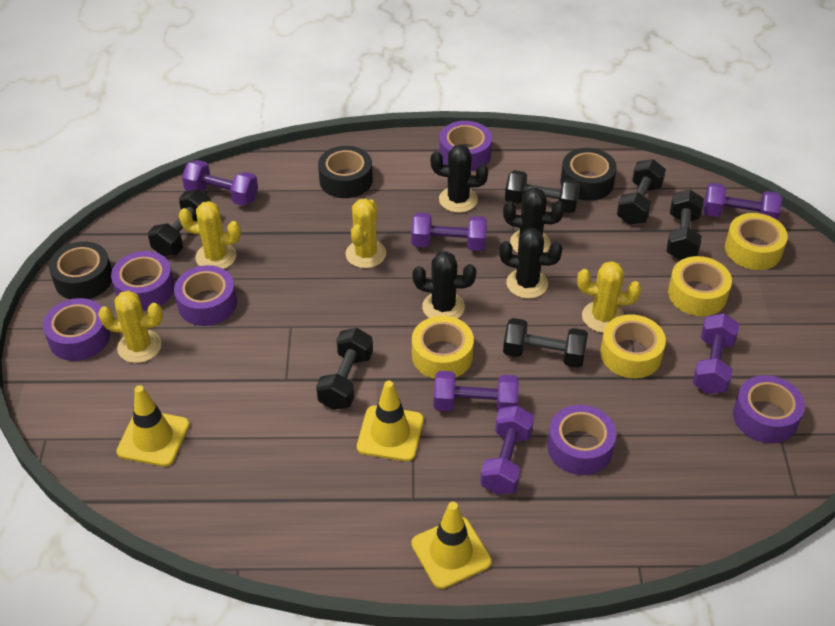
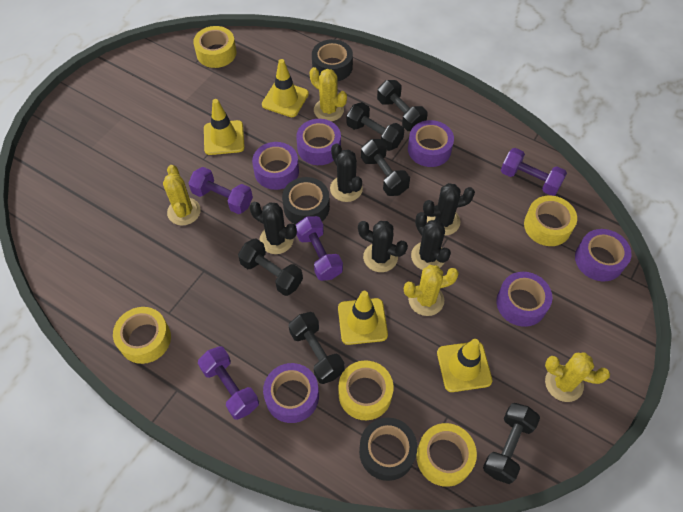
black cactus: 4 -> 5
purple dumbbell: 6 -> 4
yellow tape: 4 -> 5
yellow traffic cone: 3 -> 4

